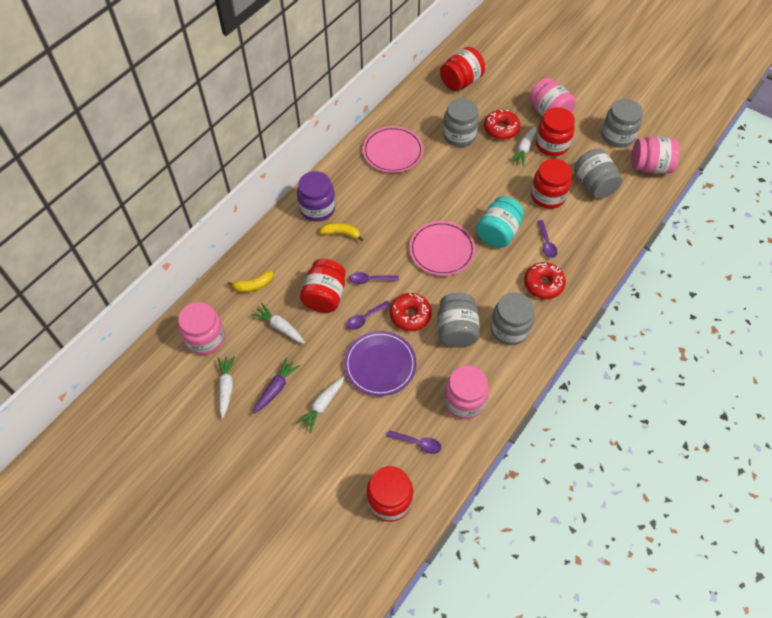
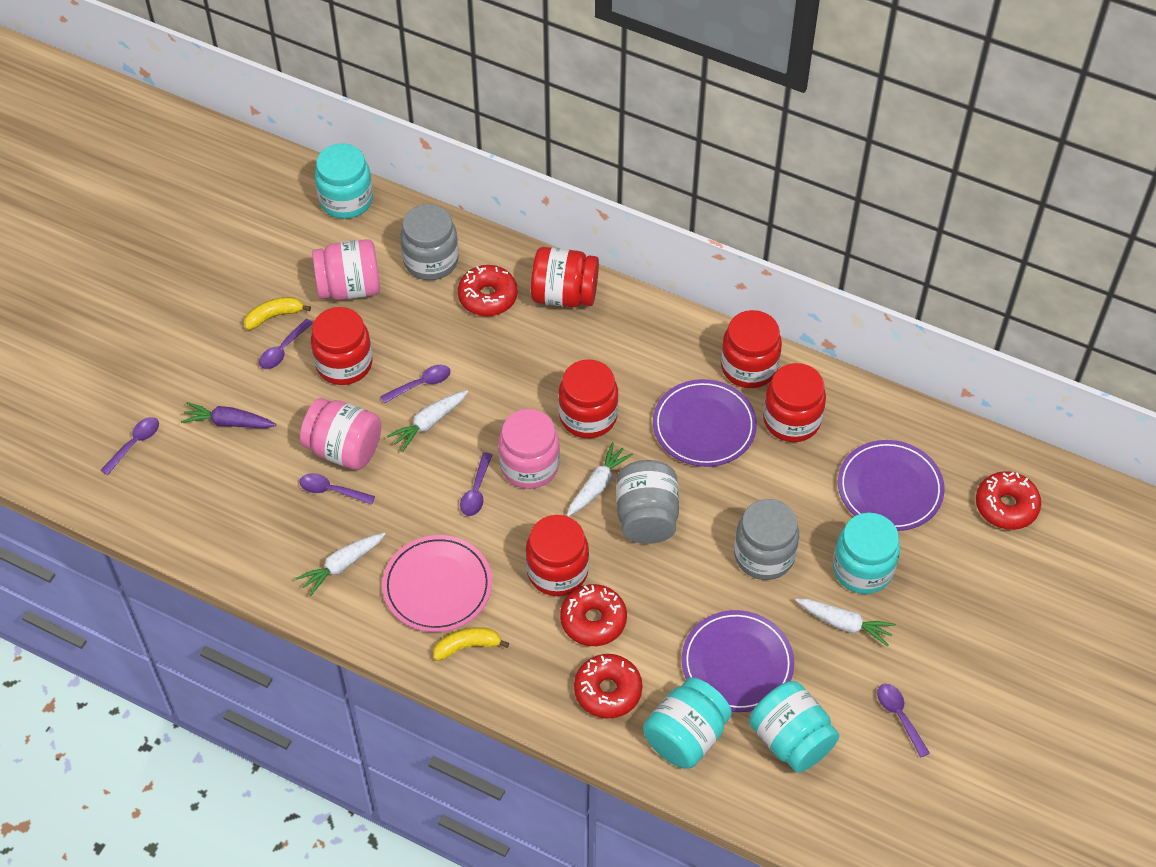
grey jar: 5 -> 3
pink jar: 4 -> 3
pink plate: 2 -> 1
purple jar: 1 -> 0
purple plate: 1 -> 3
purple spoon: 4 -> 6
red donut: 3 -> 4
red jar: 5 -> 6
turquoise jar: 1 -> 4

